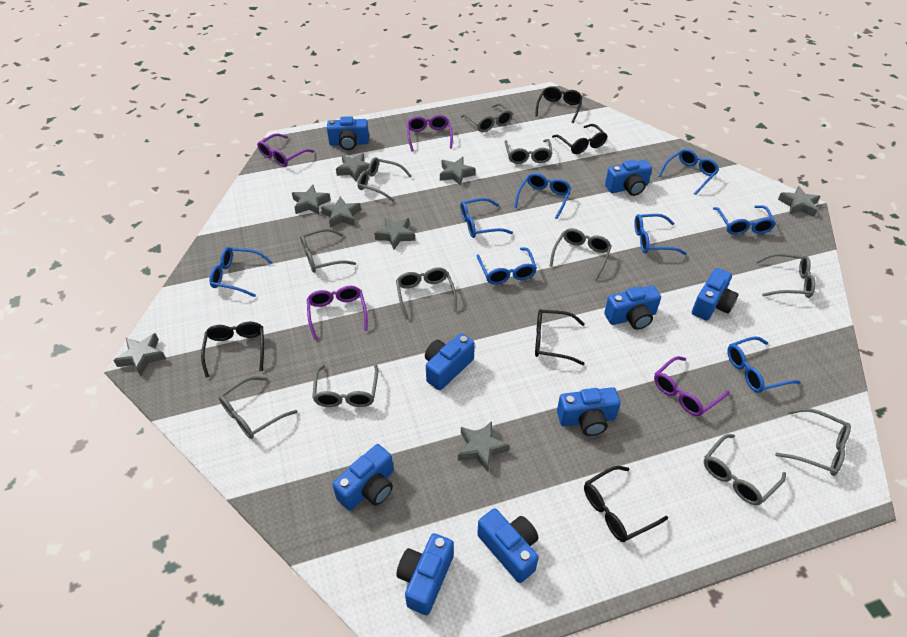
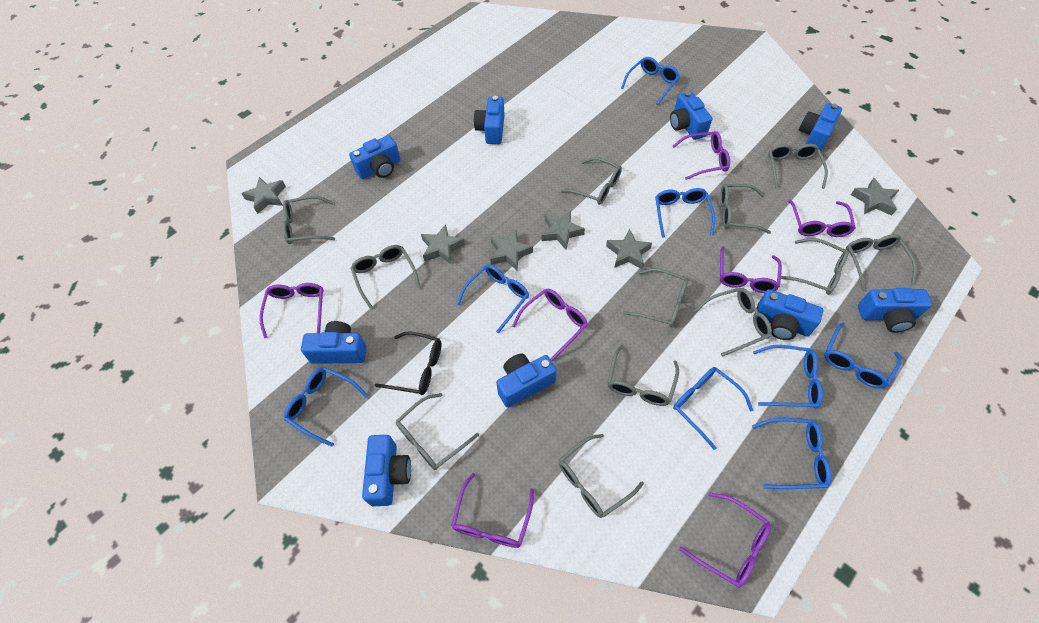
black glasses: 5 -> 1
grey glasses: 11 -> 12
grey star: 8 -> 6
purple glasses: 4 -> 7

